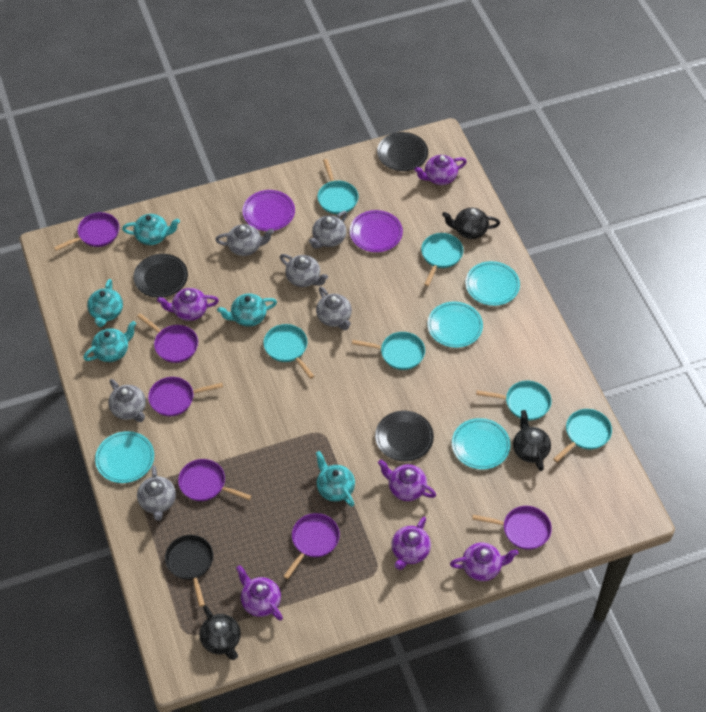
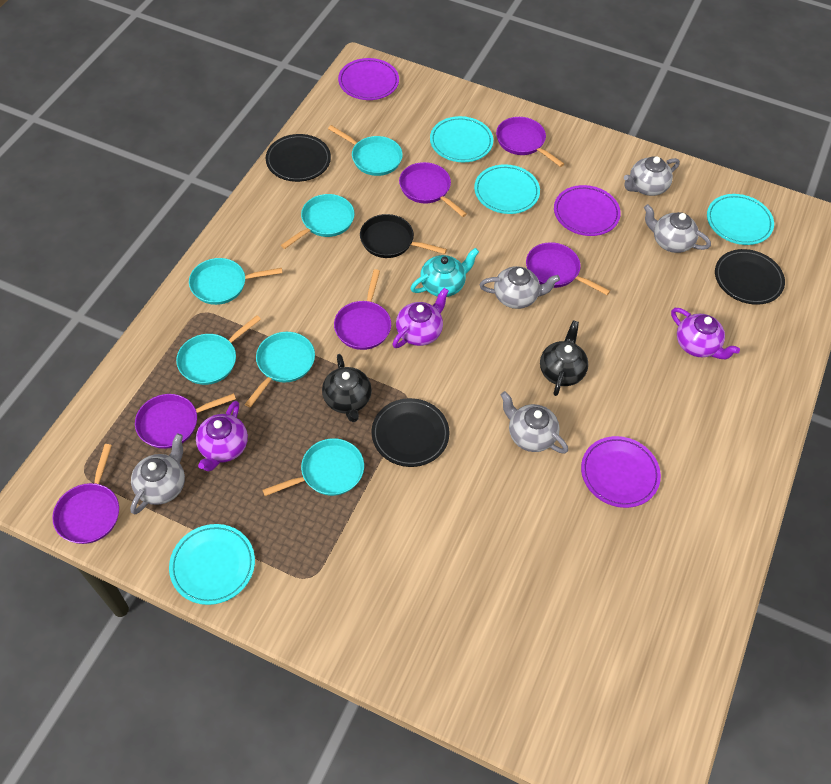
black teapot: 3 -> 2
grey teapot: 6 -> 5
purple plate: 2 -> 3
purple teapot: 6 -> 3
turquoise teapot: 5 -> 1

